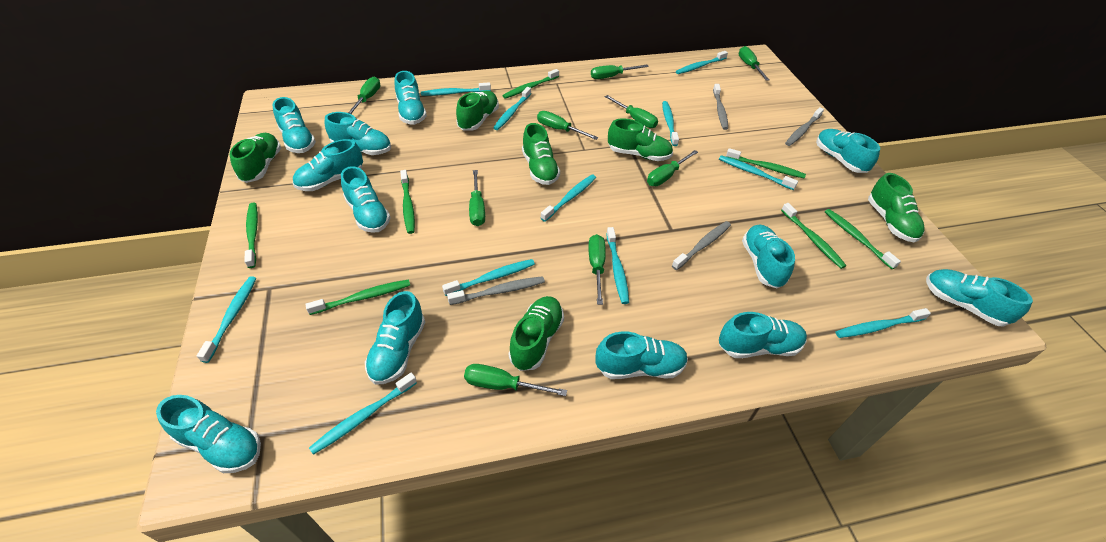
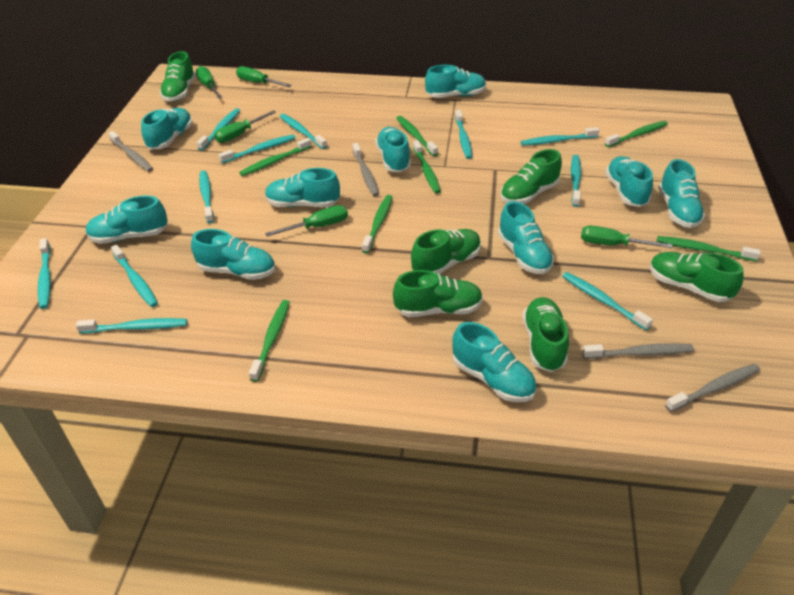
green screwdriver: 9 -> 5
turquoise shoe: 12 -> 10

